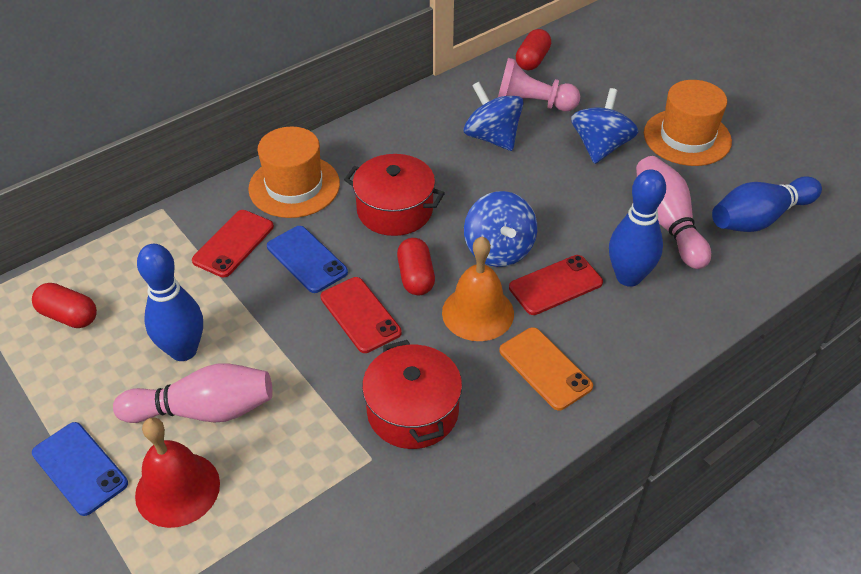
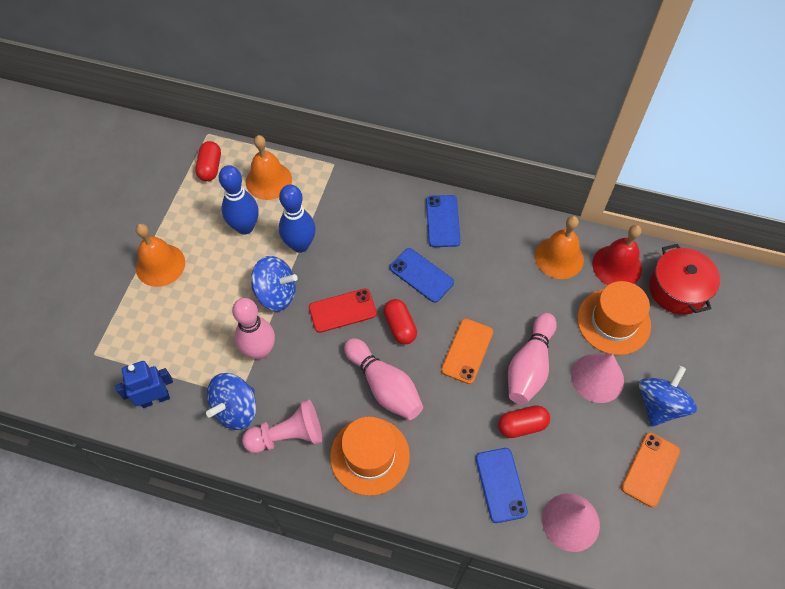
blue bowling pin: 3 -> 2
blue phone: 2 -> 3
blue robot: 0 -> 1
orange bell: 1 -> 3
orange phone: 1 -> 2
pink bowling pin: 2 -> 3
pink cone: 0 -> 2
red phone: 3 -> 1
red pot: 2 -> 1

